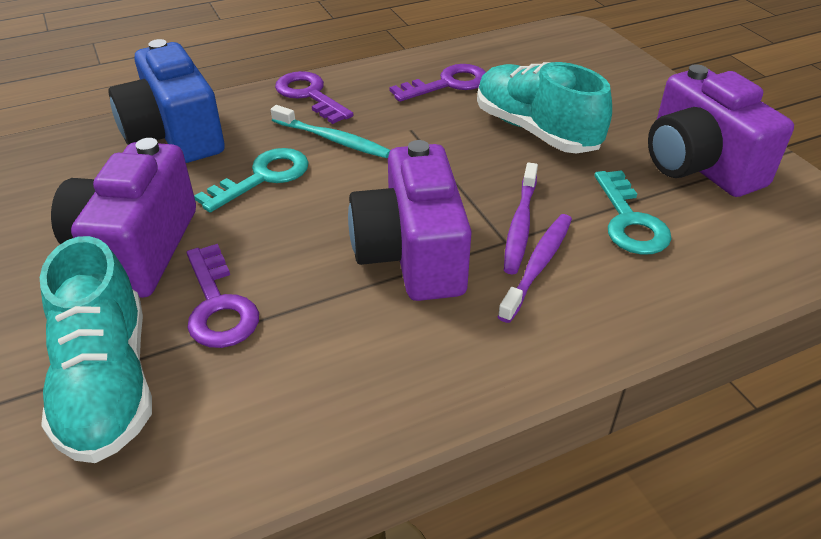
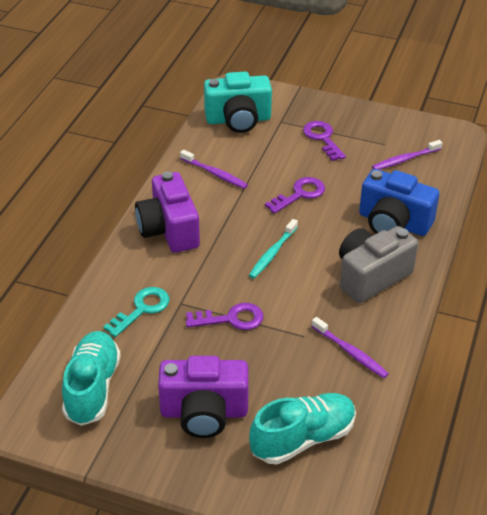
grey camera: 0 -> 1
purple camera: 3 -> 2
purple toothbrush: 2 -> 3
turquoise camera: 0 -> 1
turquoise key: 2 -> 1

